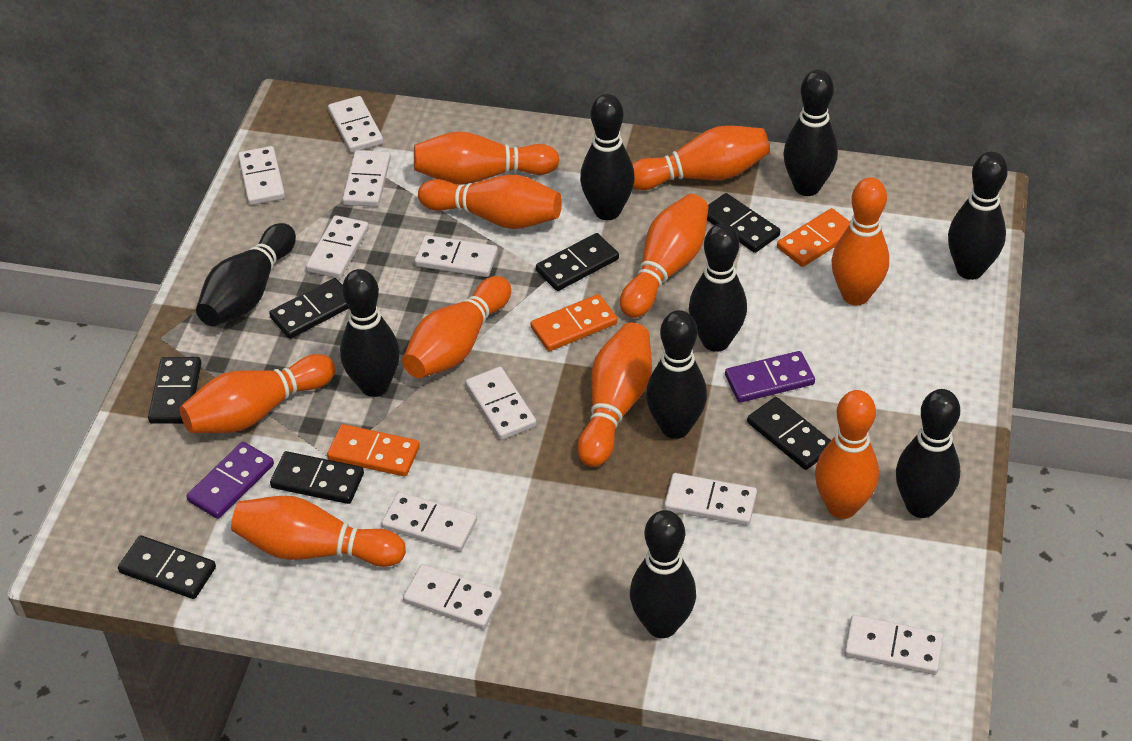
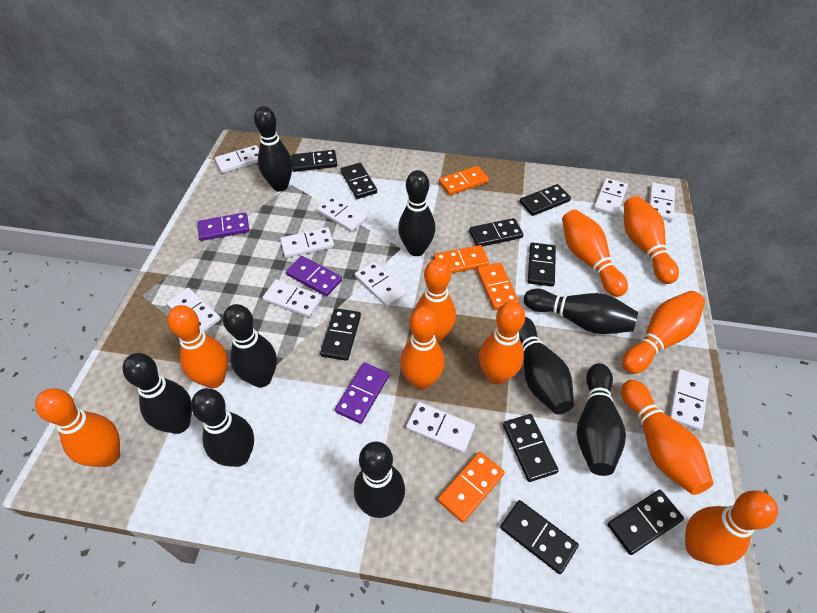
black domino: 7 -> 9
orange domino: 3 -> 4
purple domino: 2 -> 3

